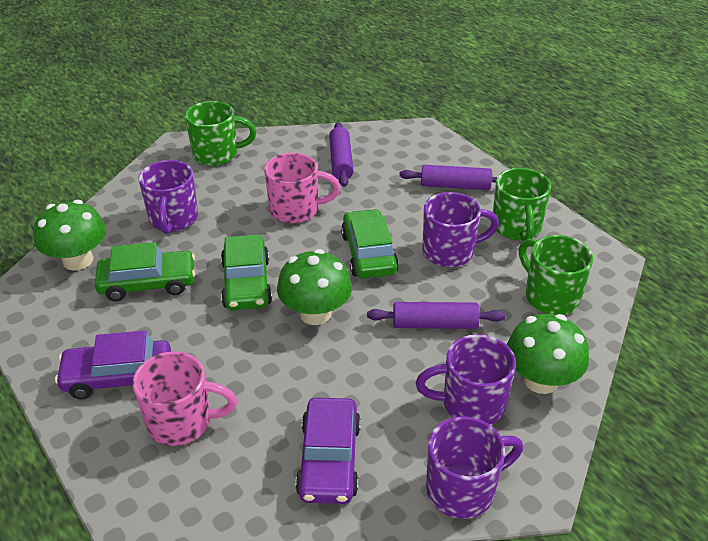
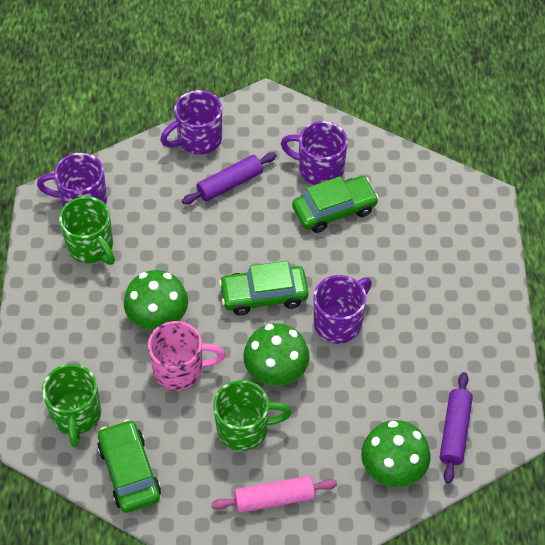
pink mug: 2 -> 1
pink rolling pin: 0 -> 1
purple car: 2 -> 0
purple rolling pin: 3 -> 2

